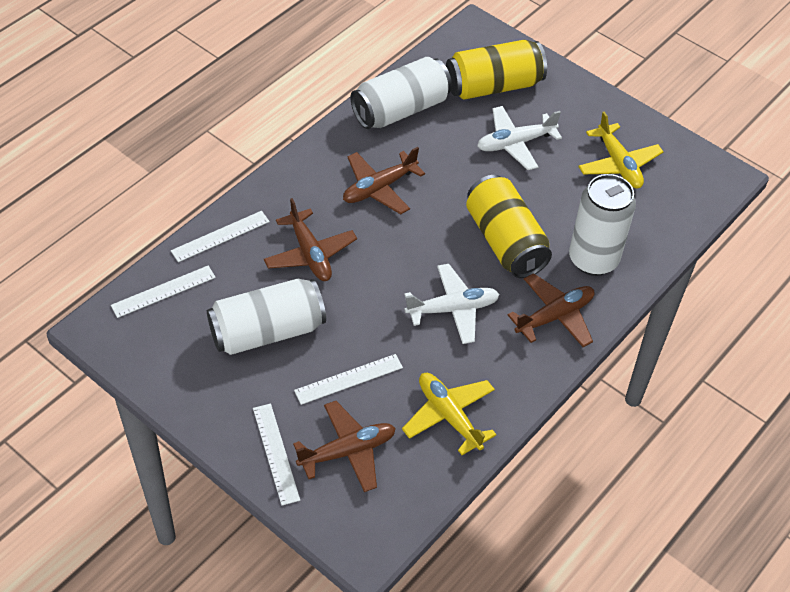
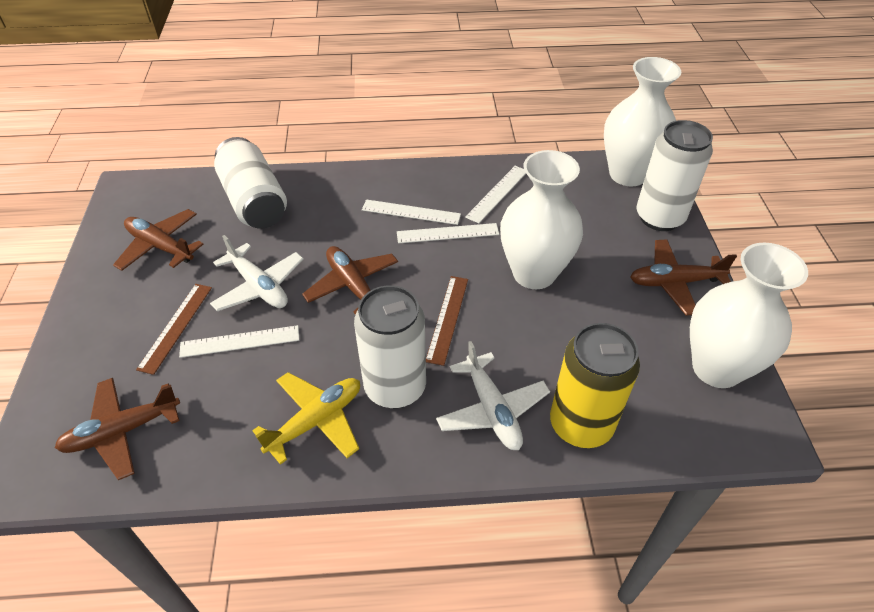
brown ruler: 0 -> 2
white vase: 0 -> 3
yellow can: 2 -> 1
yellow plane: 2 -> 1

